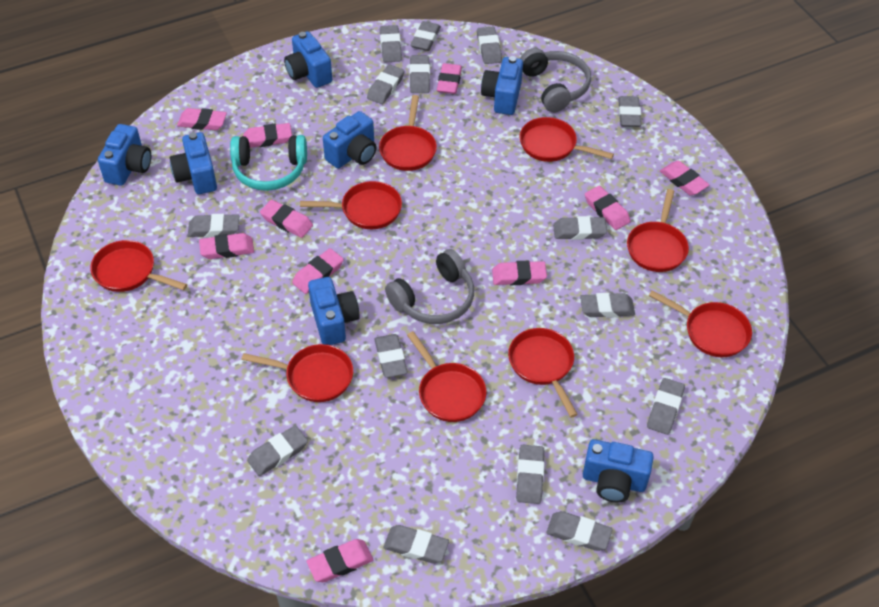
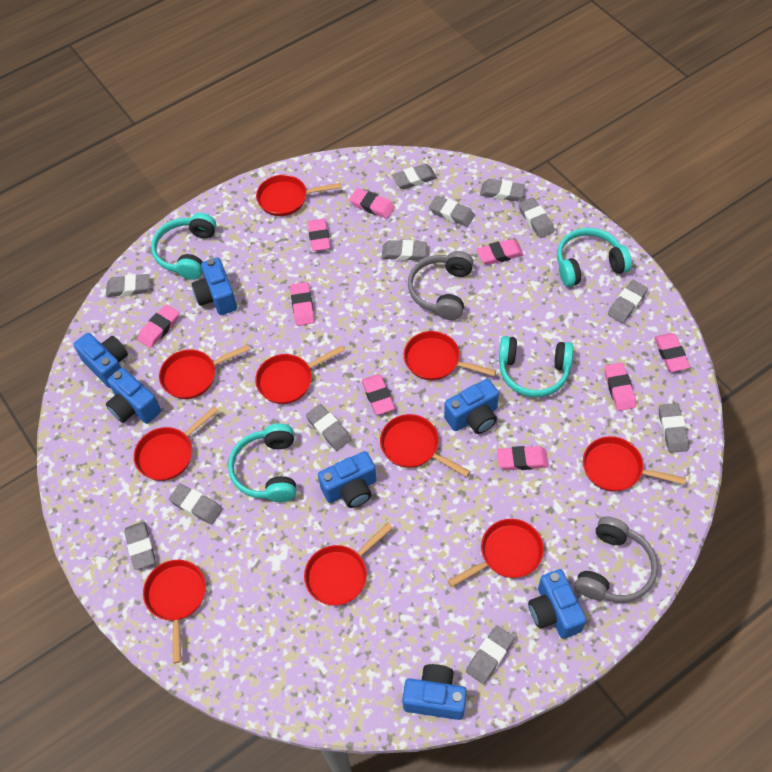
grey eraser: 15 -> 12
pink eraser: 10 -> 9
red pan: 9 -> 10
turquoise headphones: 1 -> 4

